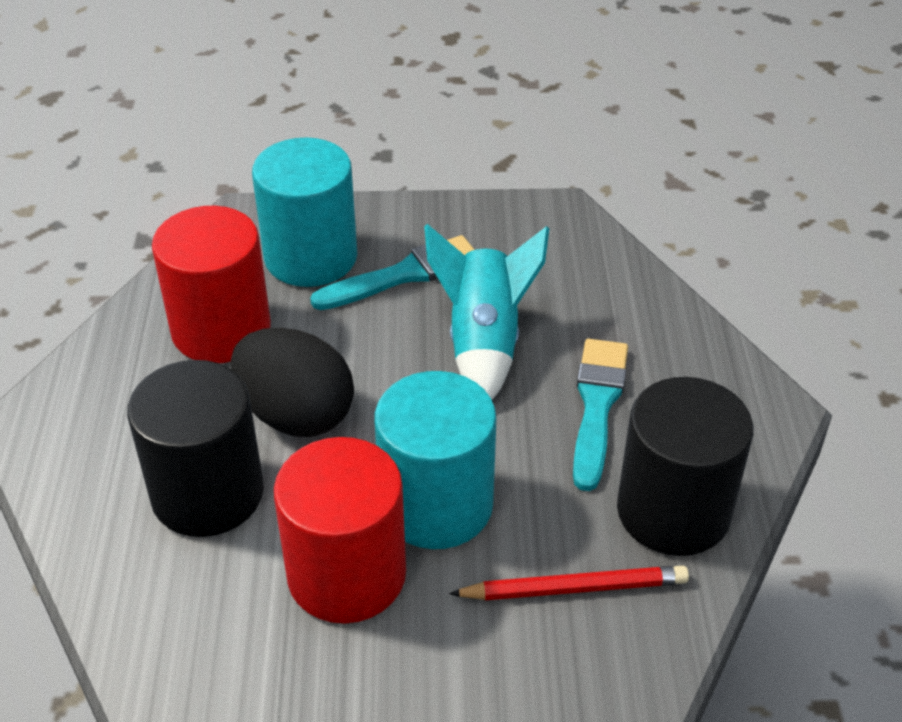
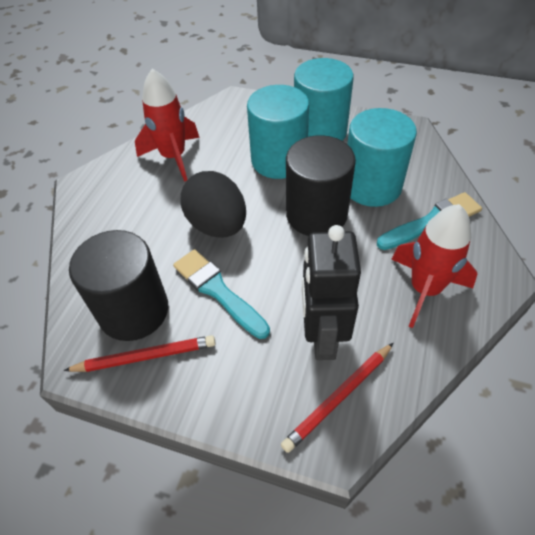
black robot: 0 -> 1
red cylinder: 2 -> 0
red pencil: 1 -> 2
red rocket: 0 -> 2
turquoise cylinder: 2 -> 3
turquoise rocket: 1 -> 0

